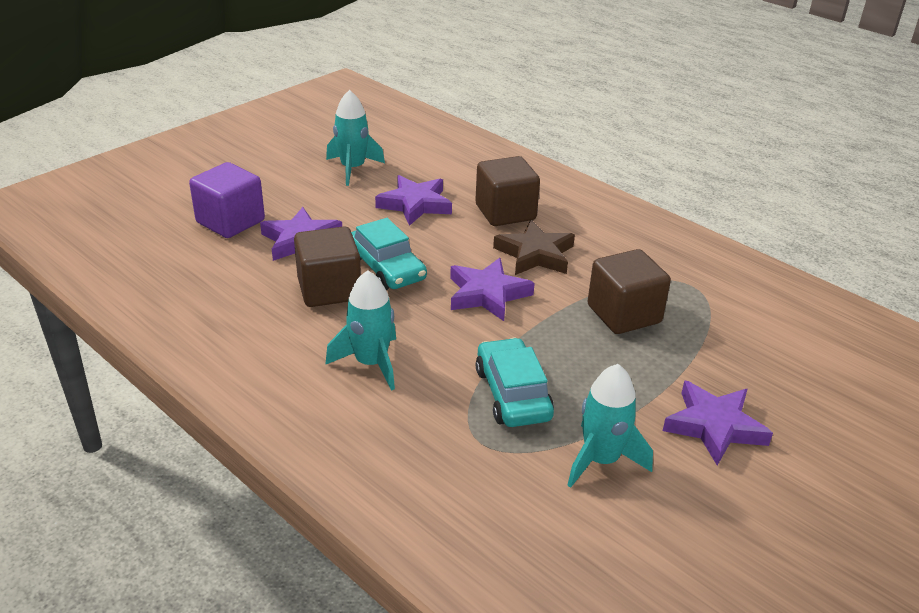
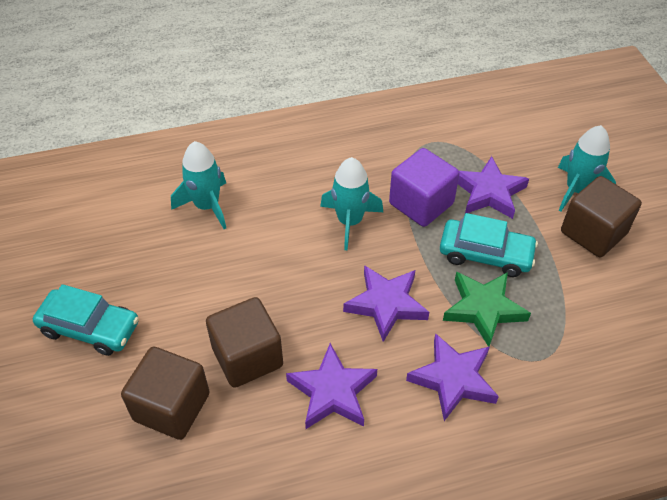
brown star: 1 -> 0
green star: 0 -> 1

